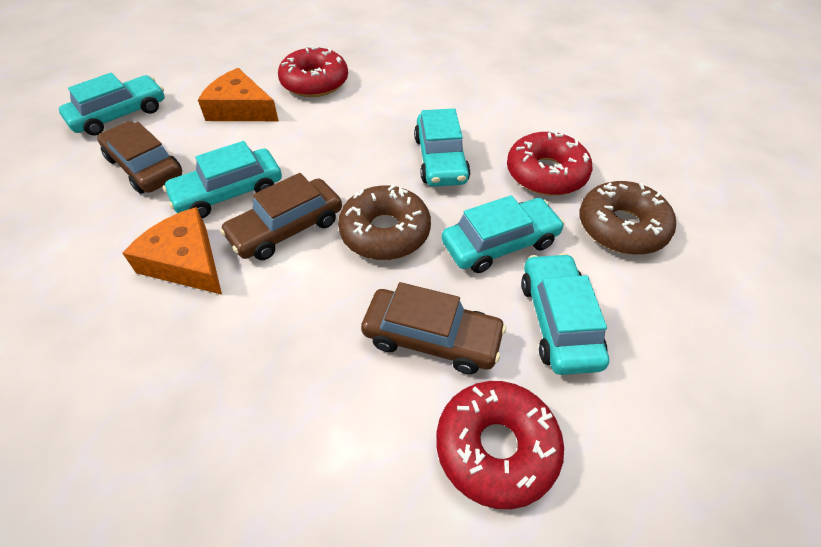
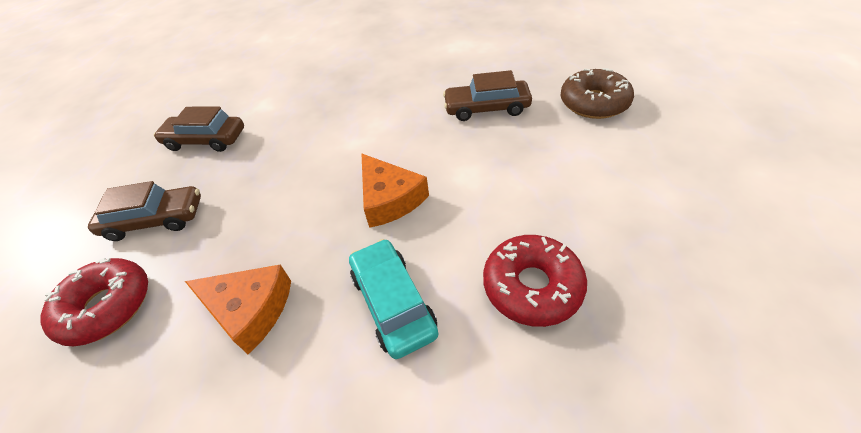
brown donut: 2 -> 1
red donut: 3 -> 2
turquoise car: 5 -> 1

